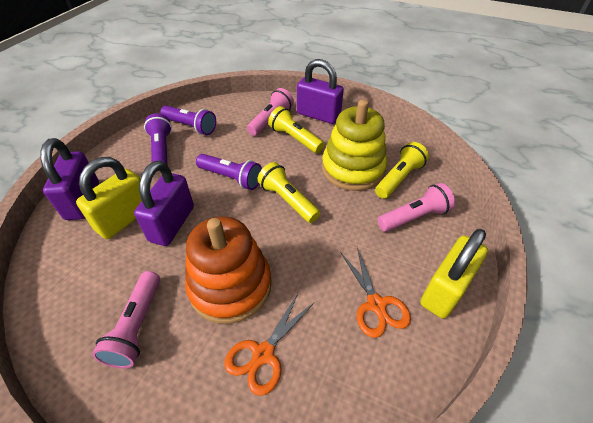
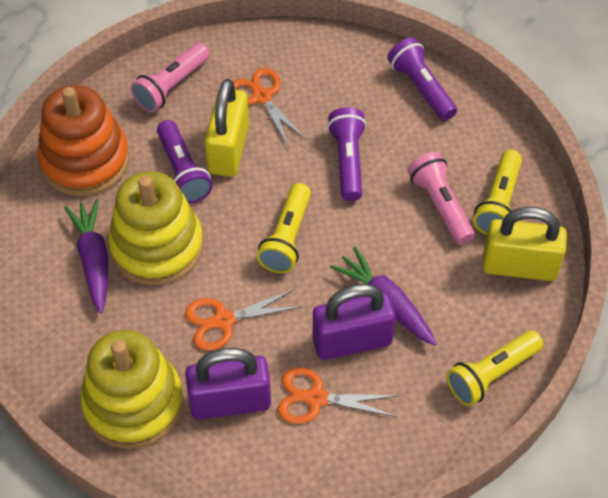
orange scissors: 2 -> 3
pink flashlight: 3 -> 2
purple carrot: 0 -> 2
purple padlock: 3 -> 2
yellow stacking toy: 1 -> 2

